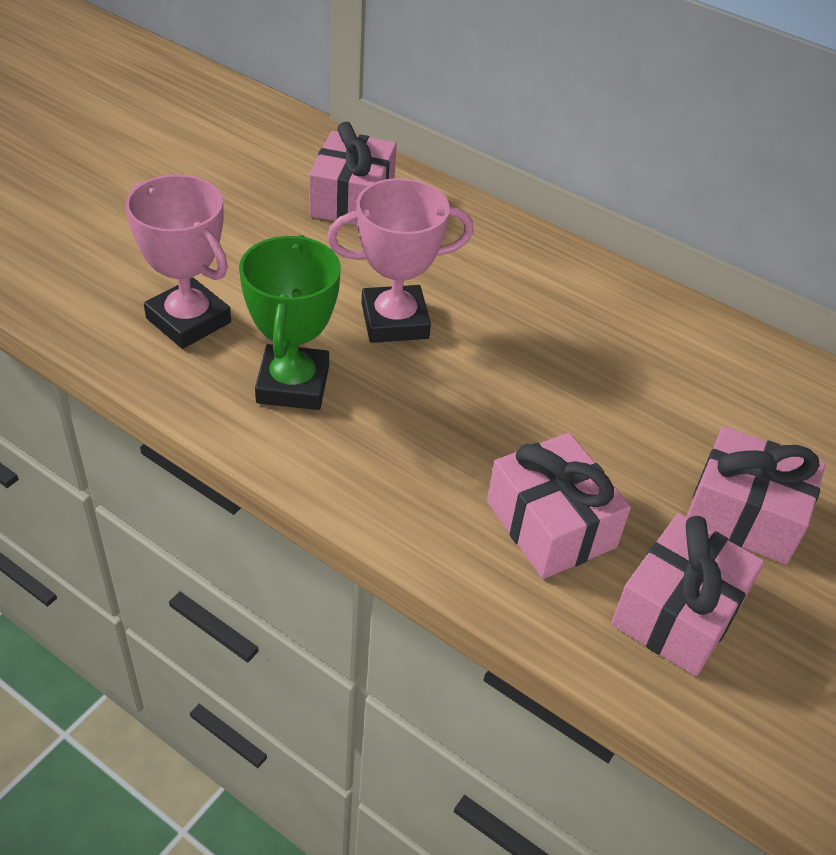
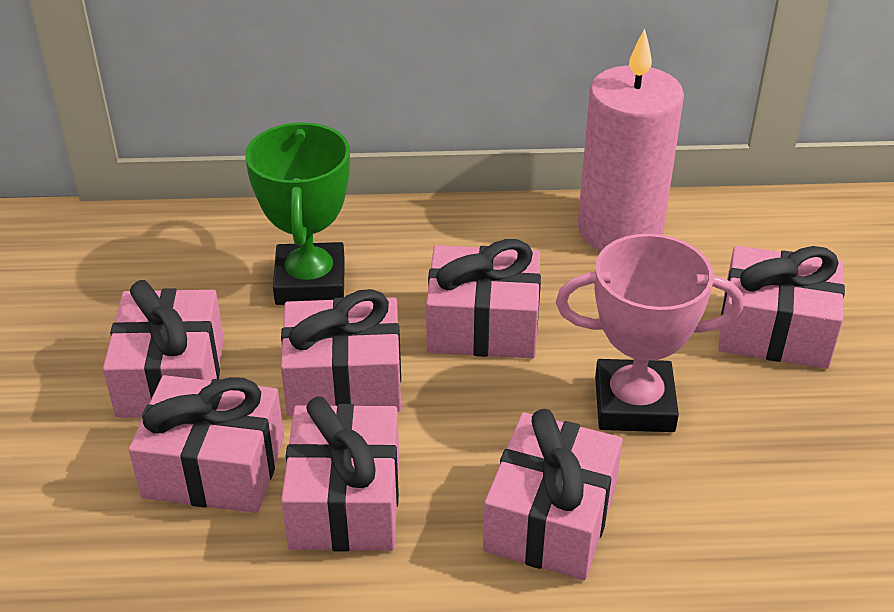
pink candle: 0 -> 1
pink gift: 4 -> 7
pink trophy: 2 -> 1

